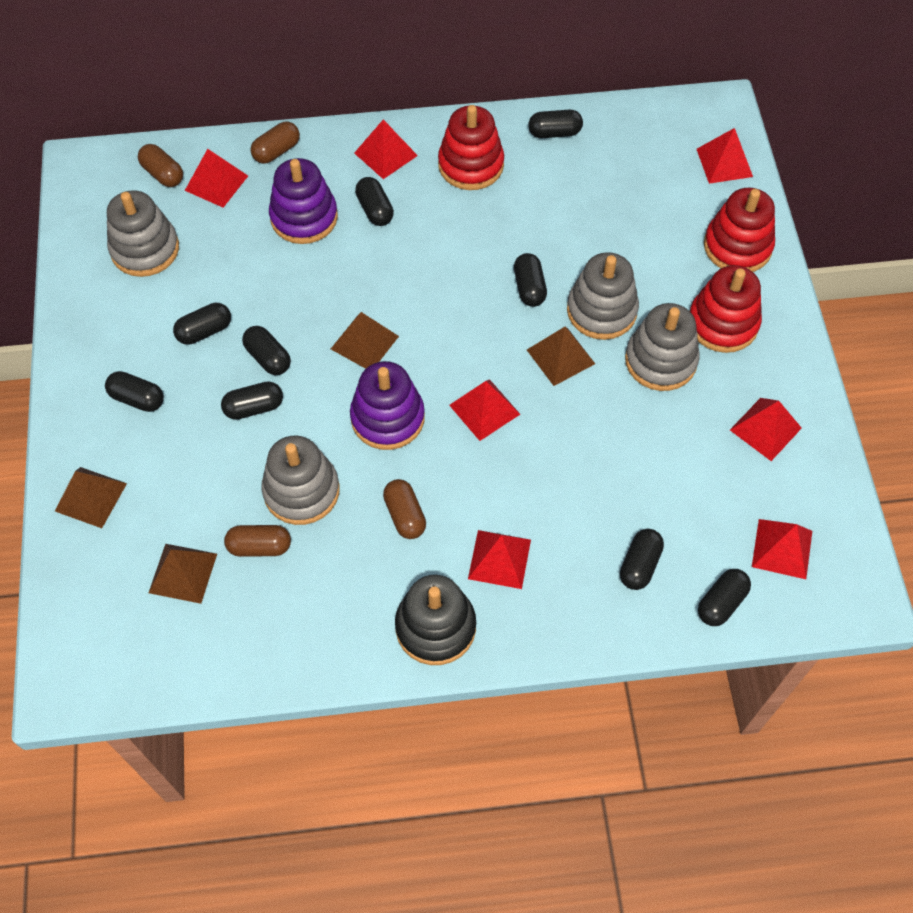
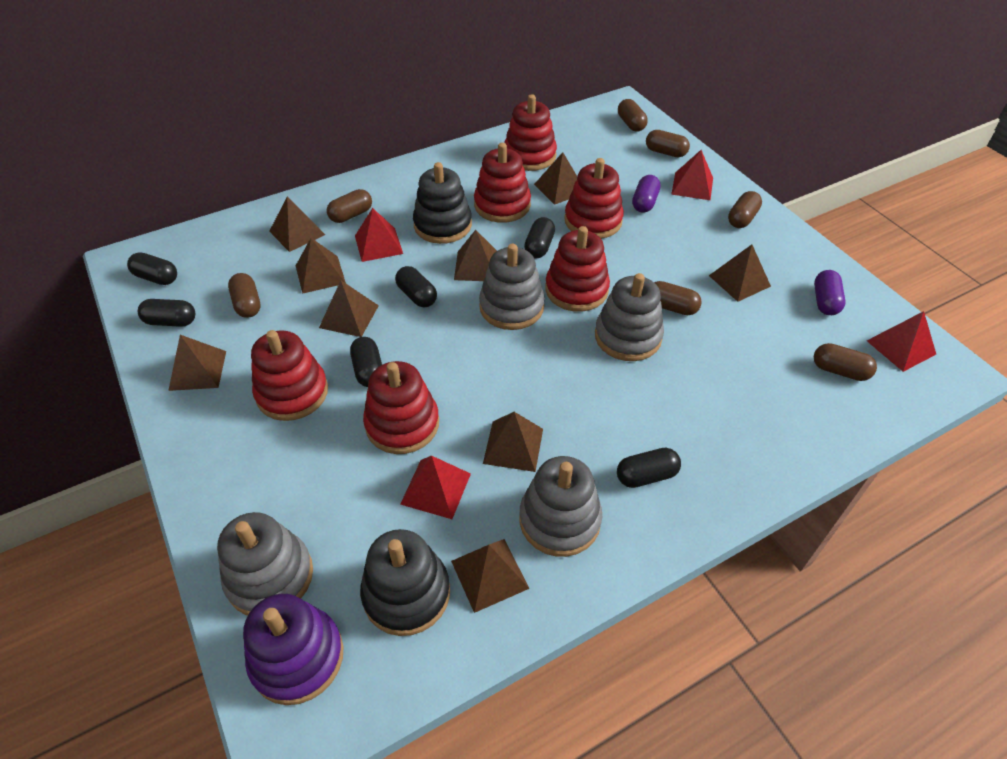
black capsule: 9 -> 6
black stacking toy: 1 -> 2
brown capsule: 4 -> 7
brown pyramid: 4 -> 9
purple capsule: 0 -> 2
purple stacking toy: 2 -> 1
red pyramid: 7 -> 4
red stacking toy: 3 -> 6

